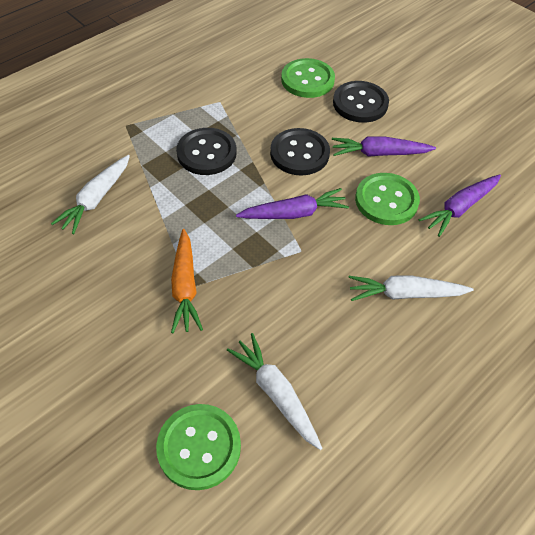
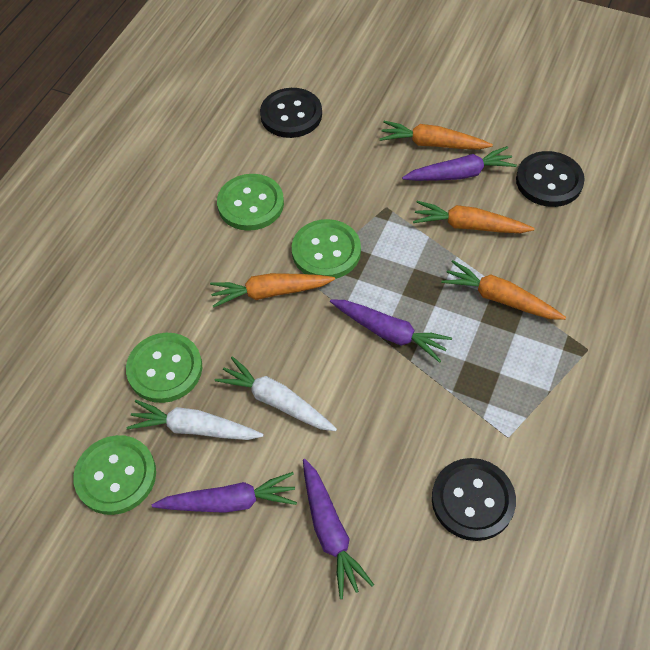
green button: 3 -> 4
orange carrot: 1 -> 4
purple carrot: 3 -> 4
white carrot: 3 -> 2

